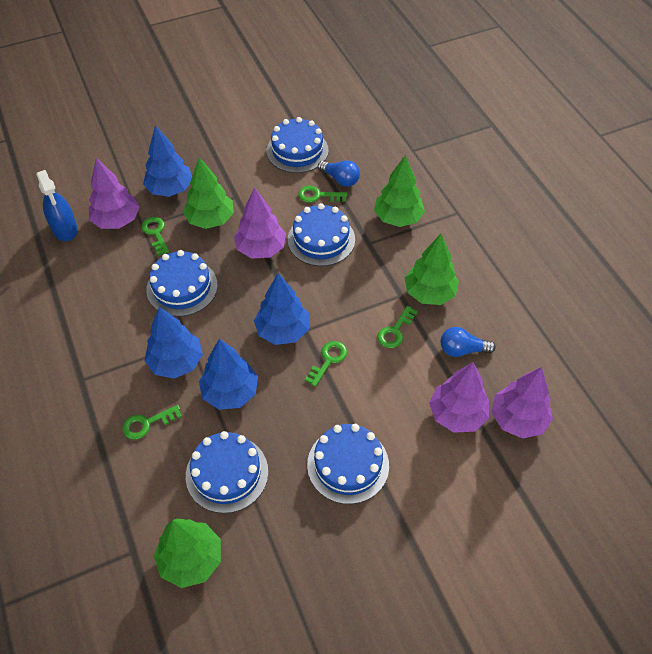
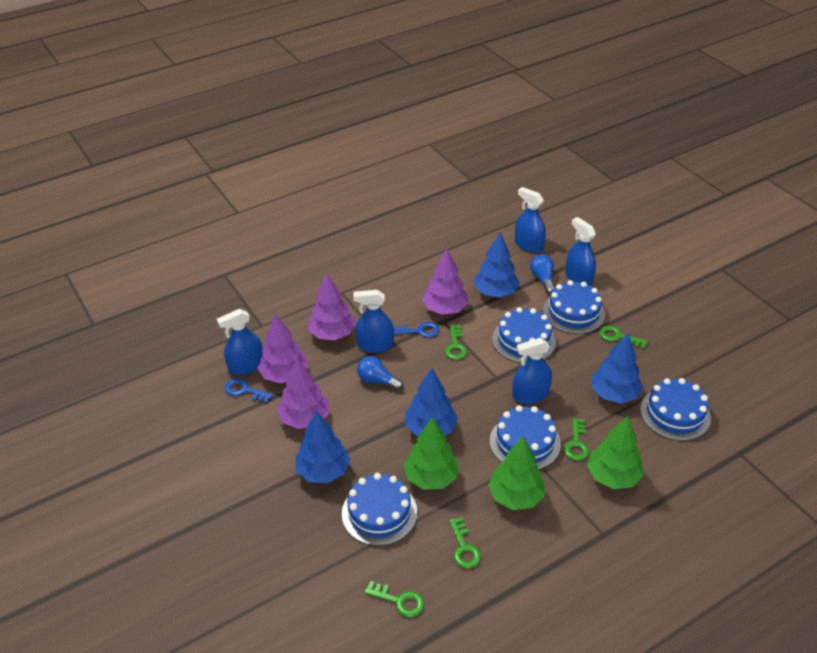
blue key: 0 -> 2
blue spray bottle: 1 -> 5
green tree: 4 -> 3

